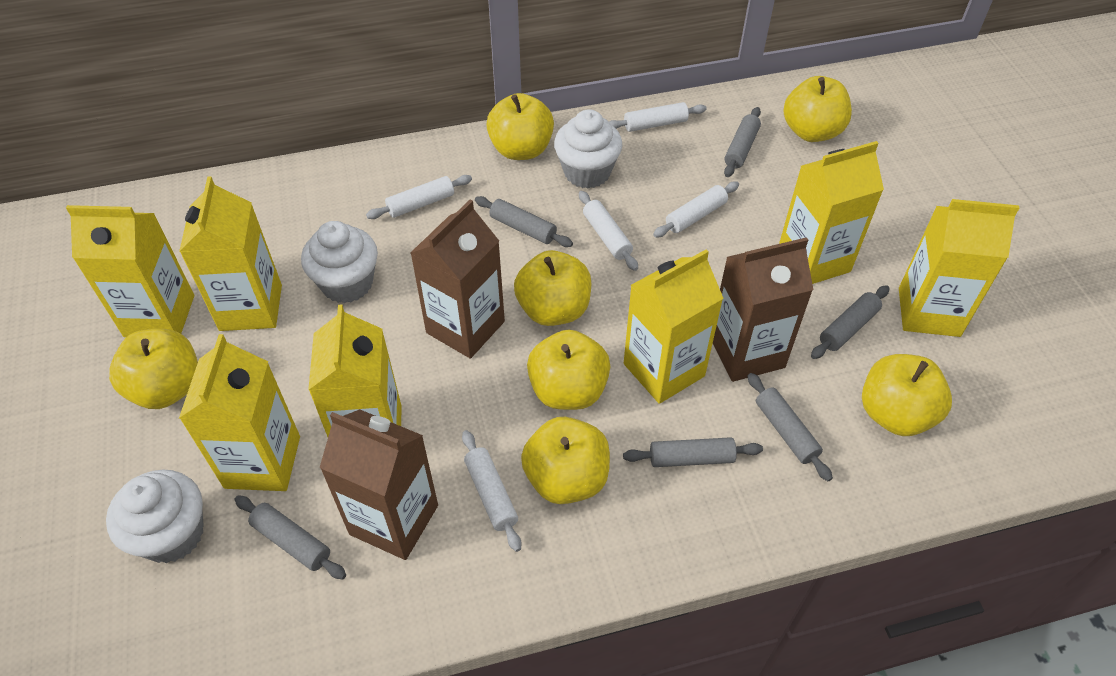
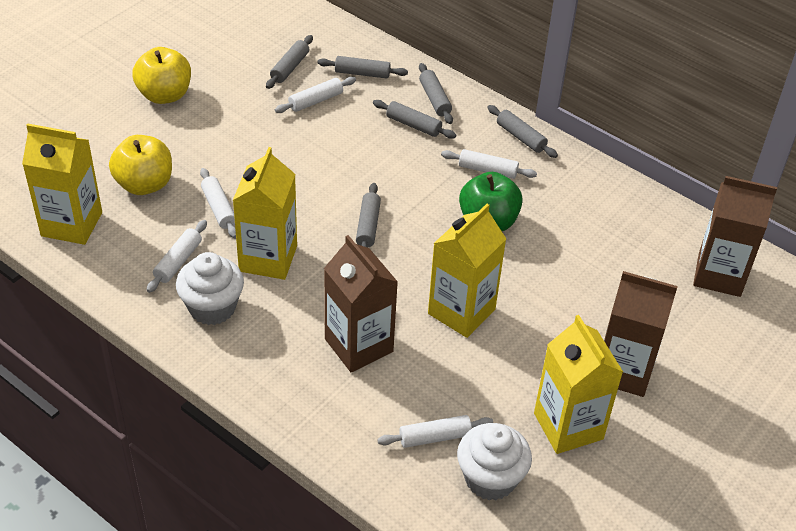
green apple: 0 -> 1
white cupcake: 3 -> 2
yellow apple: 7 -> 2
yellow carton: 7 -> 4

